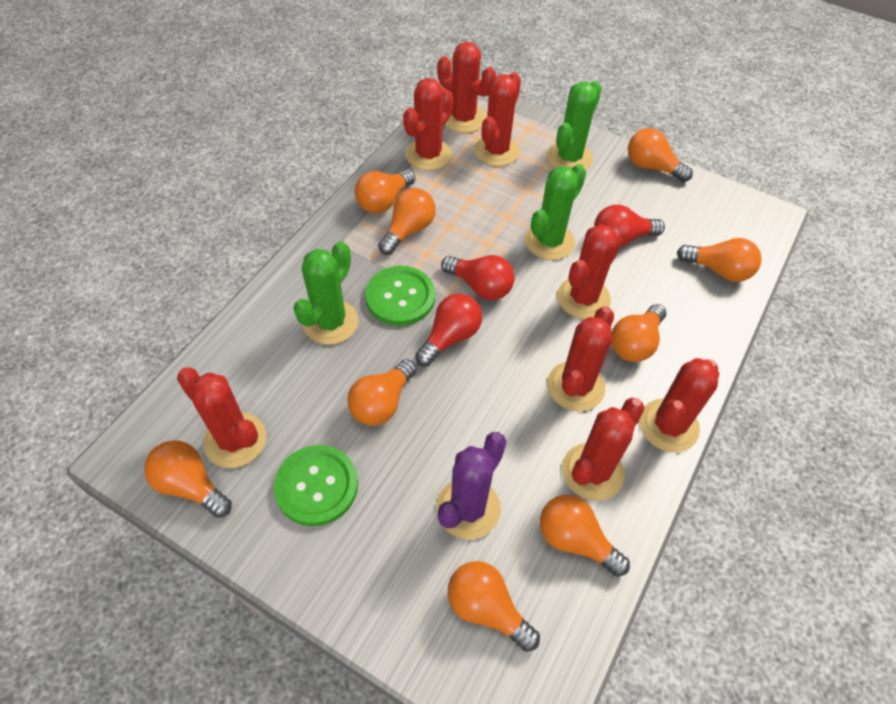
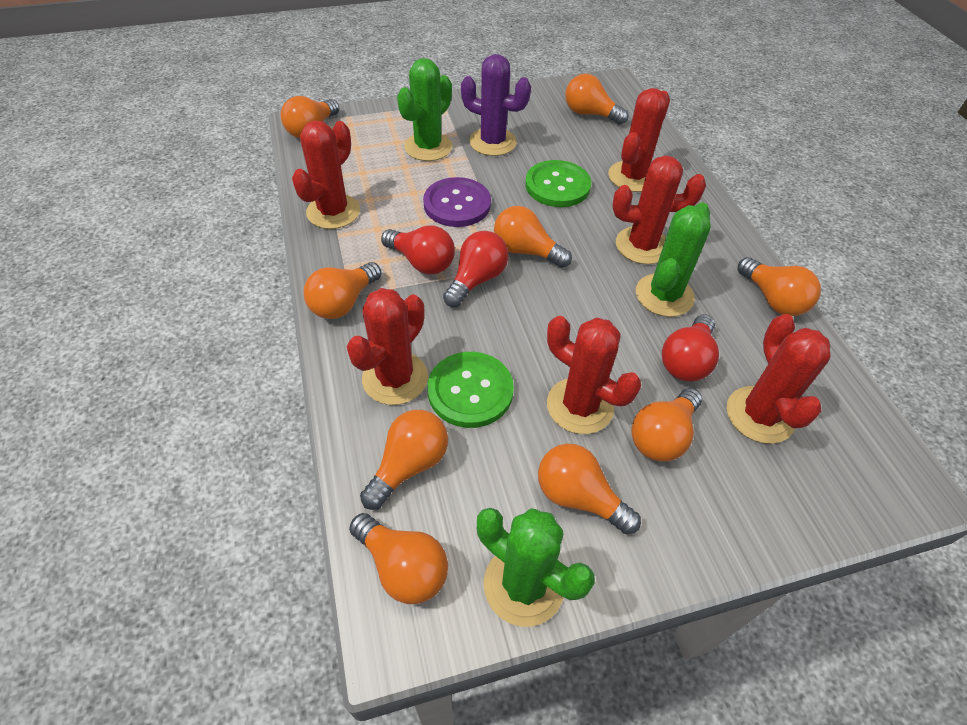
purple button: 0 -> 1
red cactus: 8 -> 6

